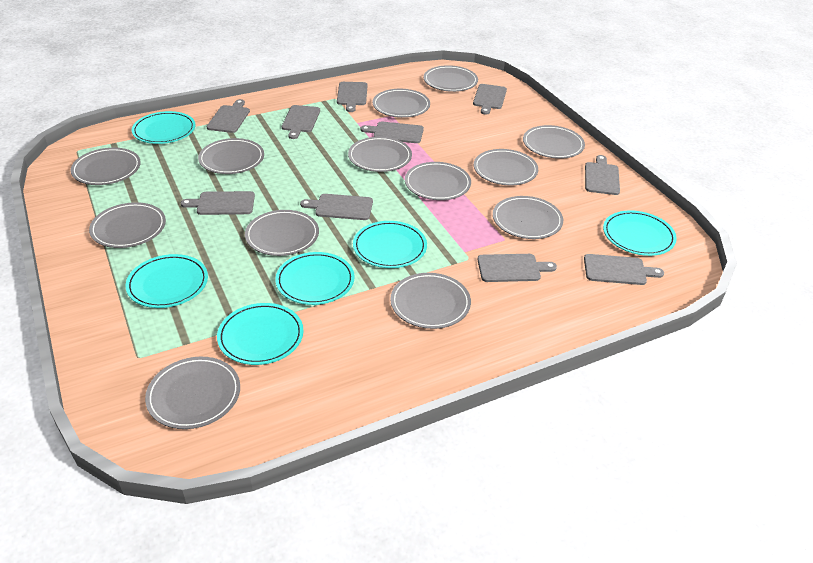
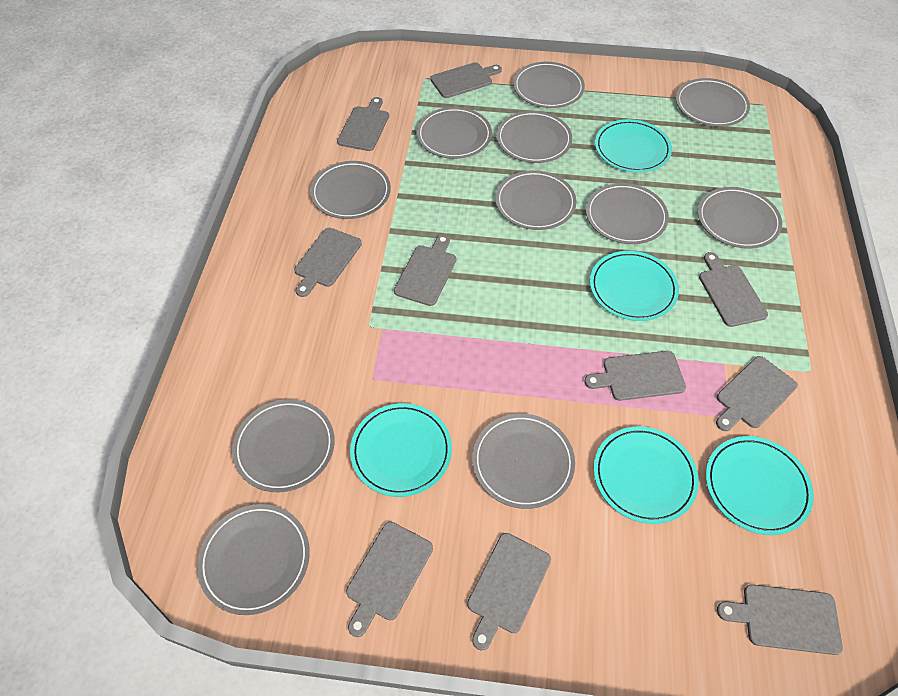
grey plate: 13 -> 11
turquoise plate: 6 -> 5

